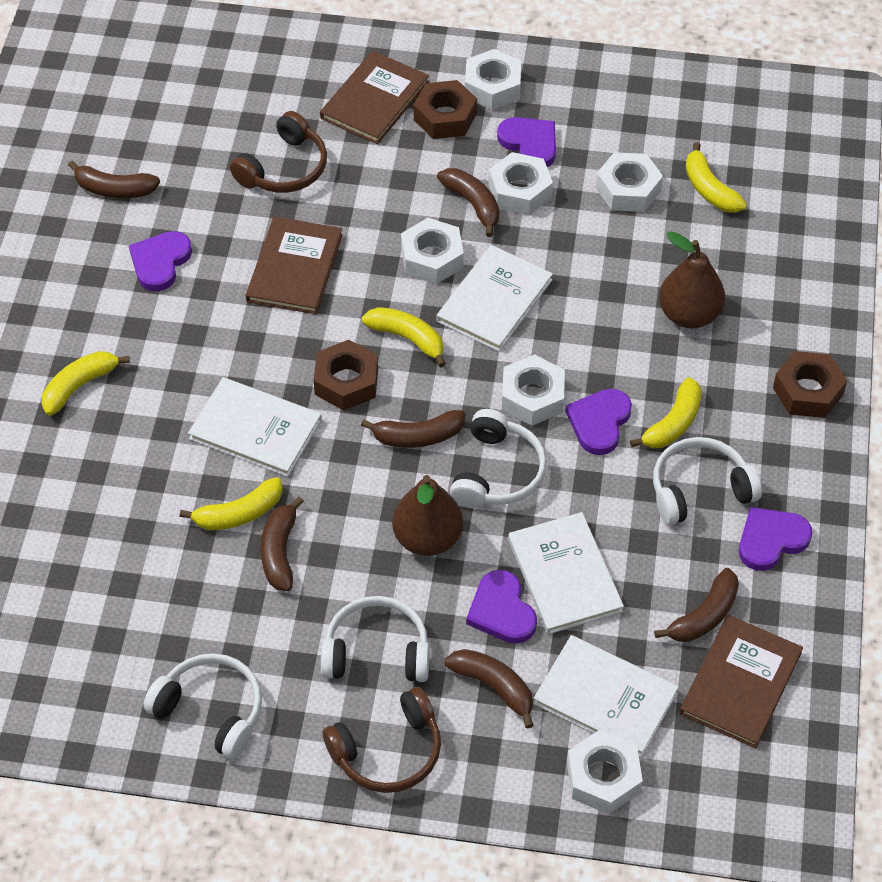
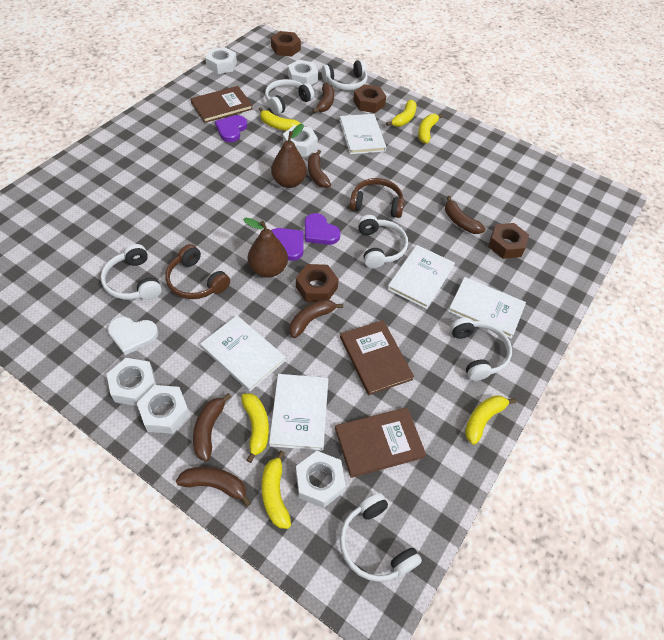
brown nut: 3 -> 4
purple heart: 5 -> 3
white book: 4 -> 5
white headphones: 4 -> 6
white heart: 0 -> 1
yellow banana: 5 -> 6

